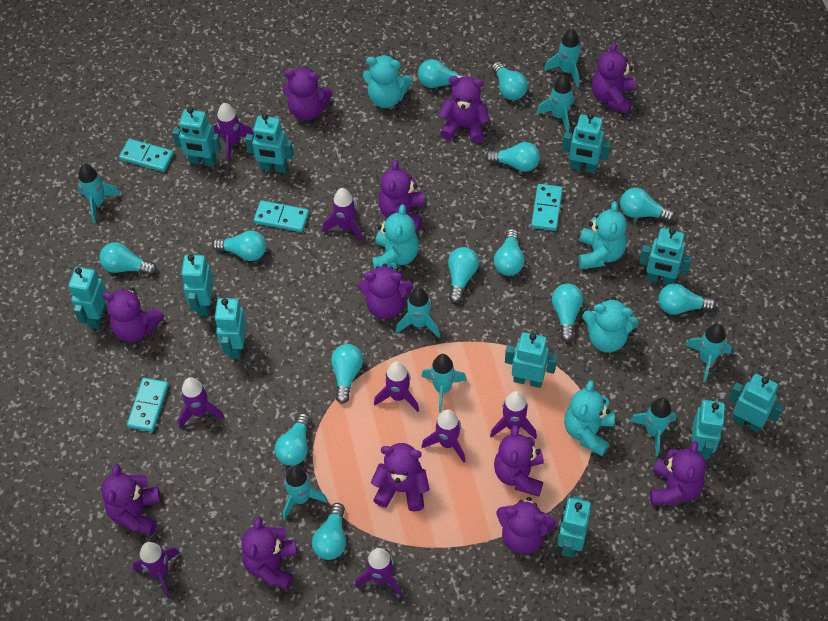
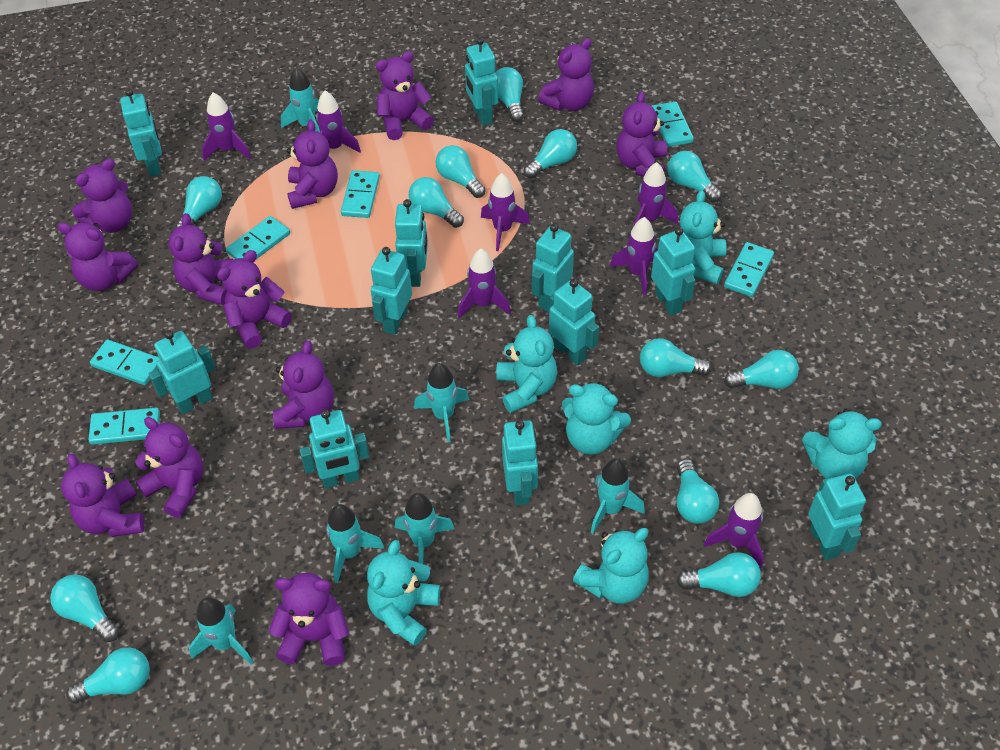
purple rocket: 8 -> 7
turquoise domino: 4 -> 6
turquoise light bulb: 13 -> 12
turquoise rocket: 8 -> 6
turquoise teddy bear: 5 -> 6

